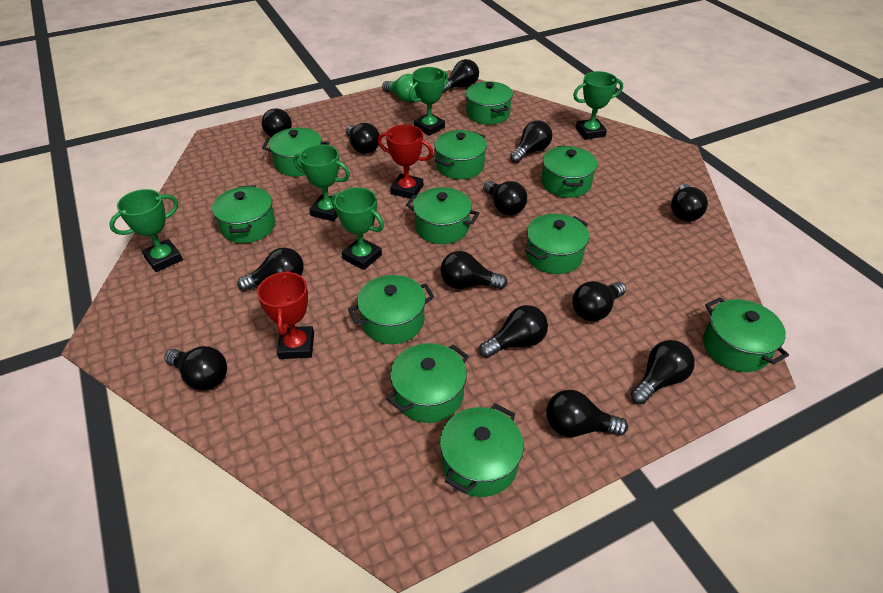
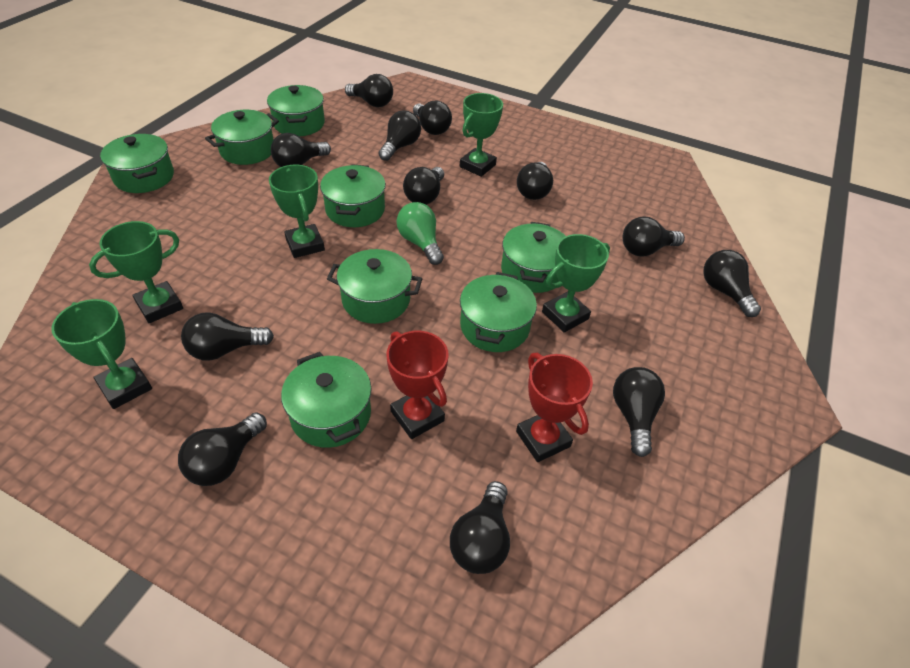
black light bulb: 13 -> 12
green pot: 11 -> 8

